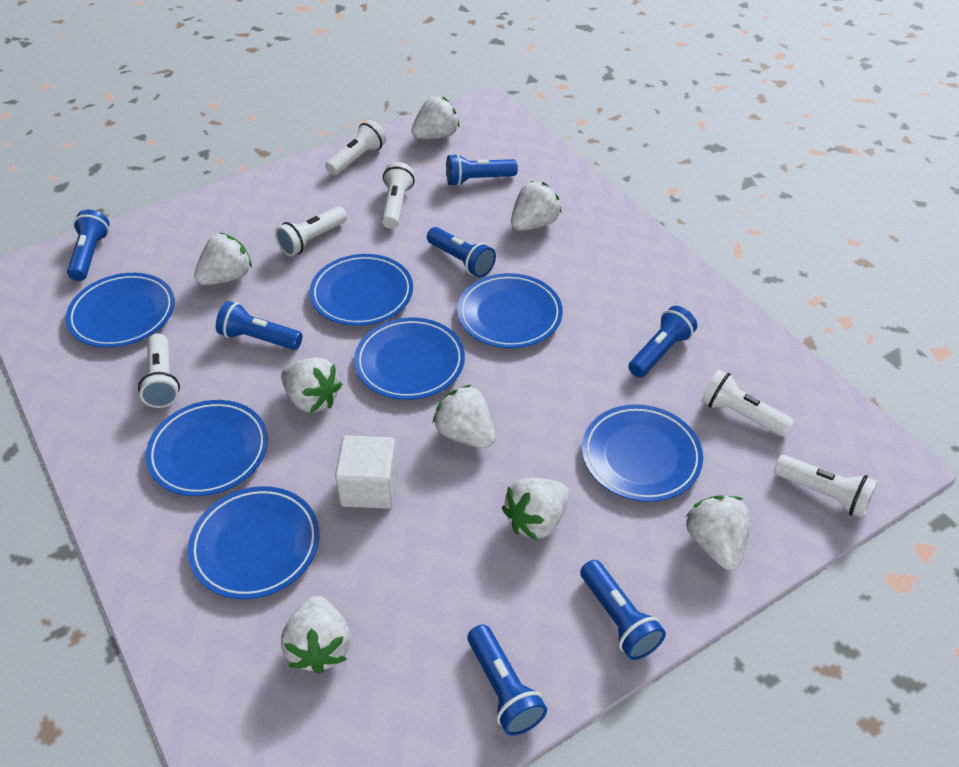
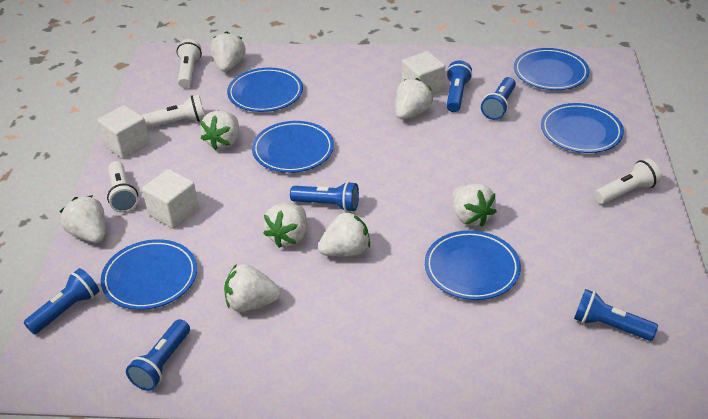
blue flashlight: 7 -> 6
blue plate: 7 -> 6
white cube: 1 -> 3
white flashlight: 6 -> 4

